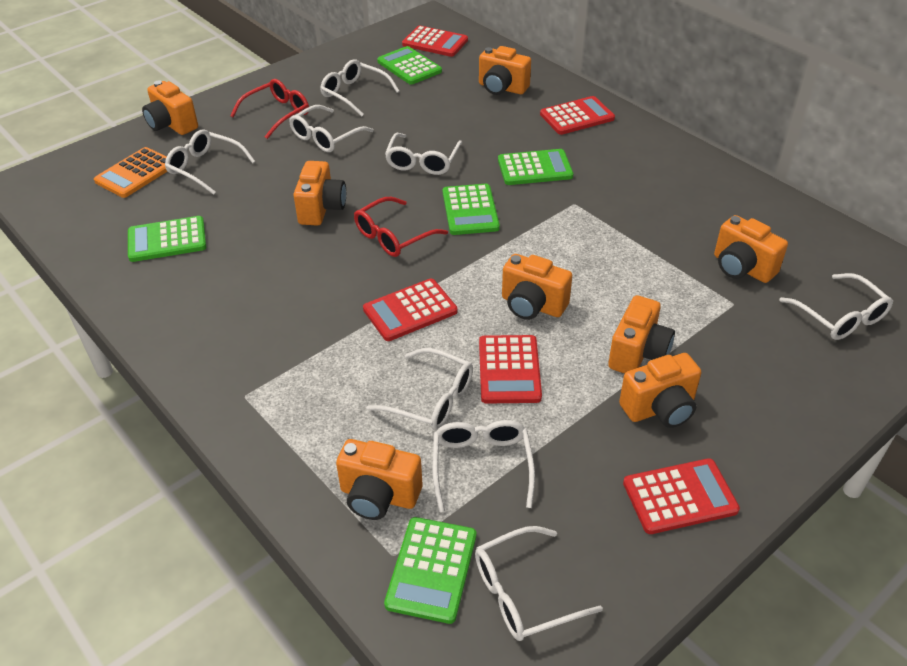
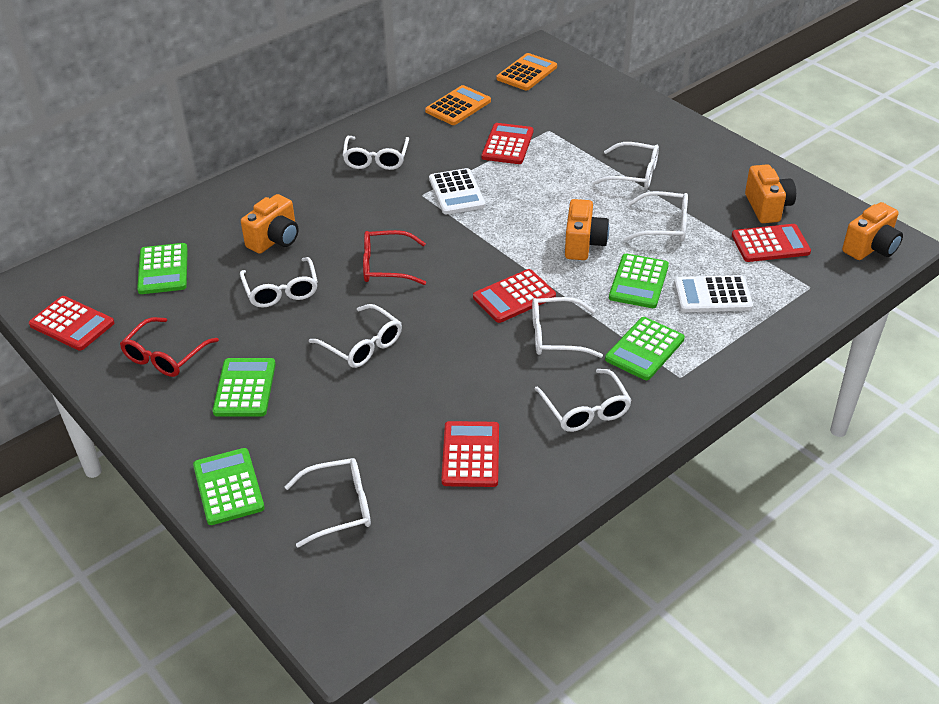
orange calculator: 1 -> 2
orange camera: 8 -> 4
white calculator: 0 -> 2

